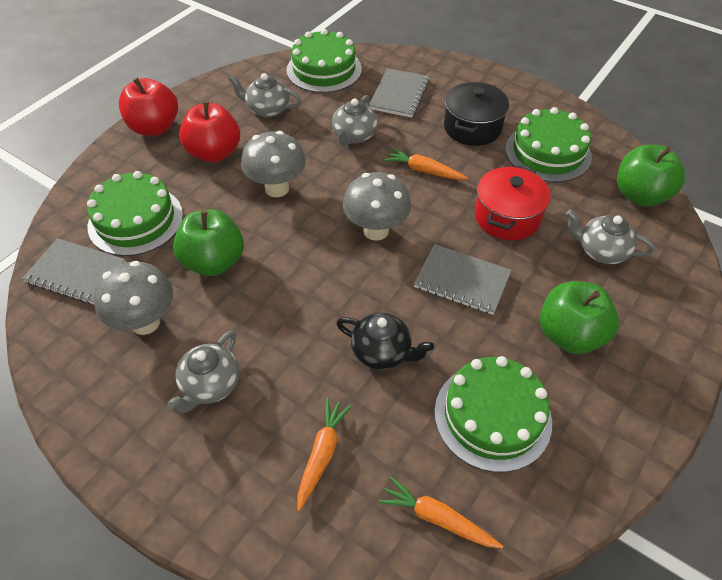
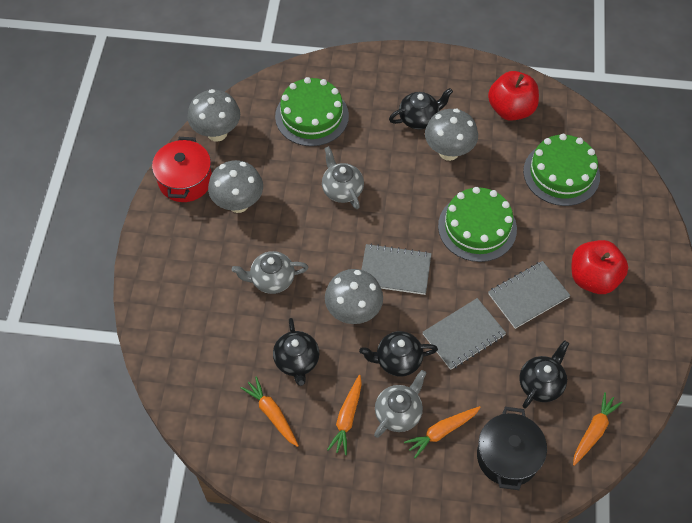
black teapot: 1 -> 4
green apple: 3 -> 0
green cake: 4 -> 3
grey mushroom: 3 -> 4
grey teapot: 4 -> 3
orange carrot: 3 -> 4

